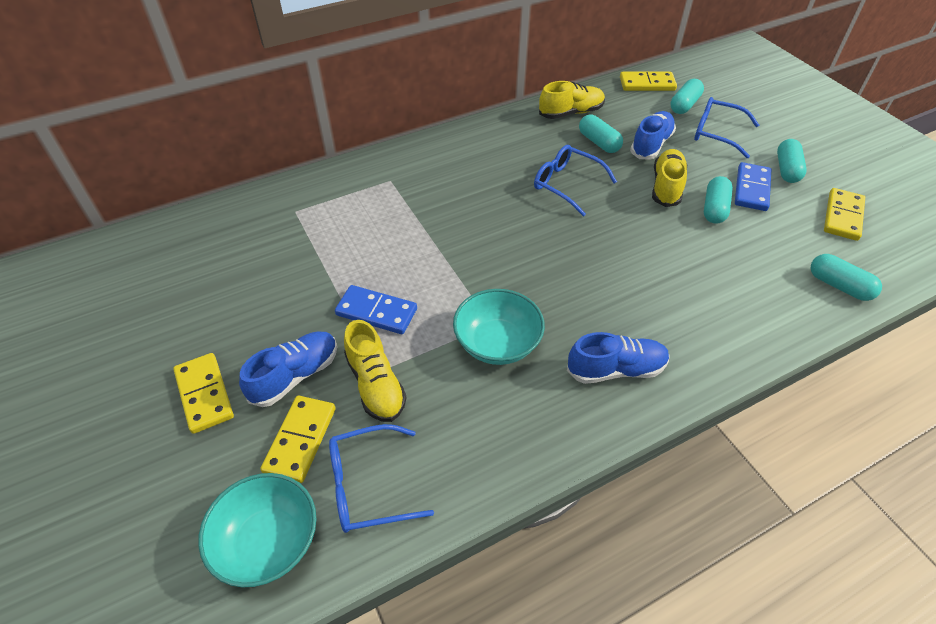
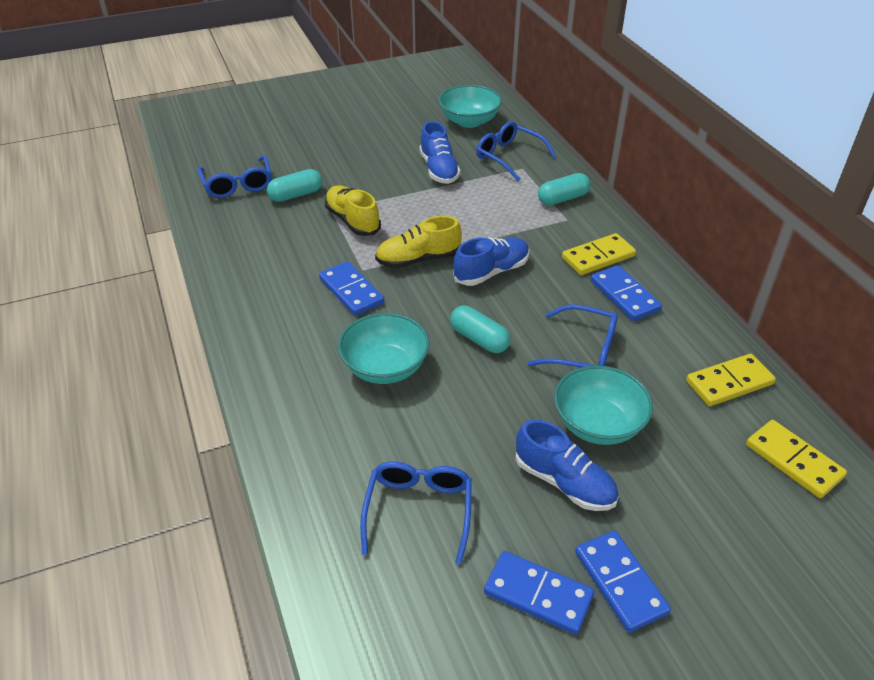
blue domino: 2 -> 4
blue glasses: 3 -> 4
turquoise bowl: 2 -> 3
turquoise capsule: 5 -> 3
yellow domino: 4 -> 3
yellow shoe: 3 -> 2

